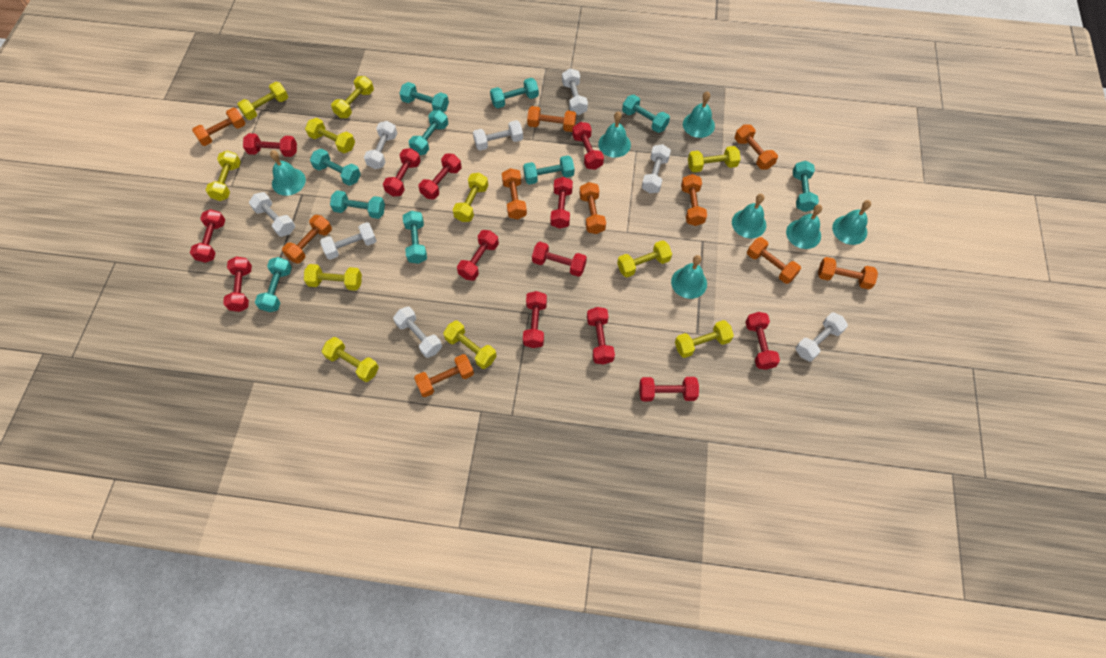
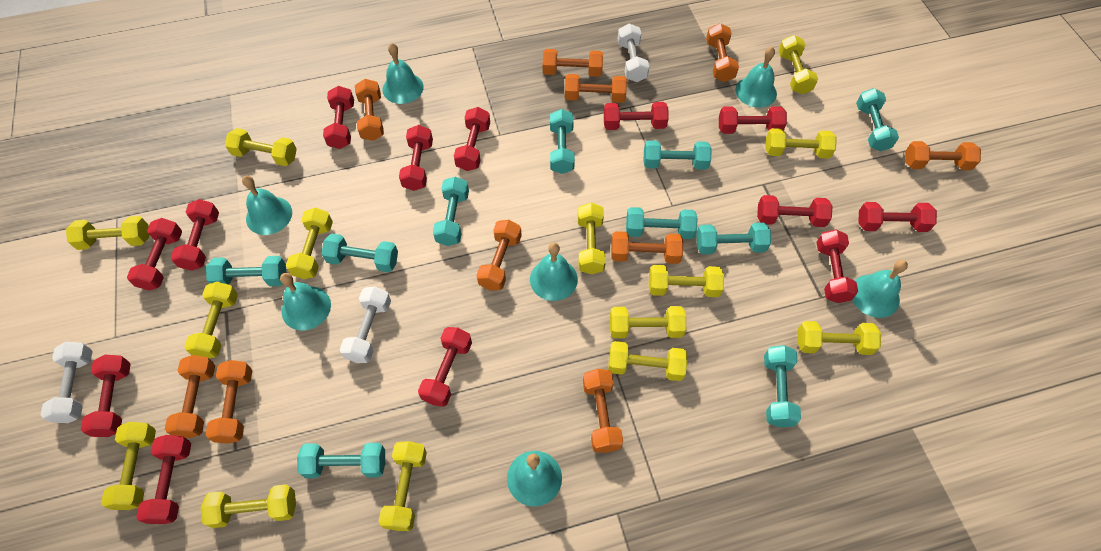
white dumbbell: 8 -> 3
yellow dumbbell: 11 -> 14

